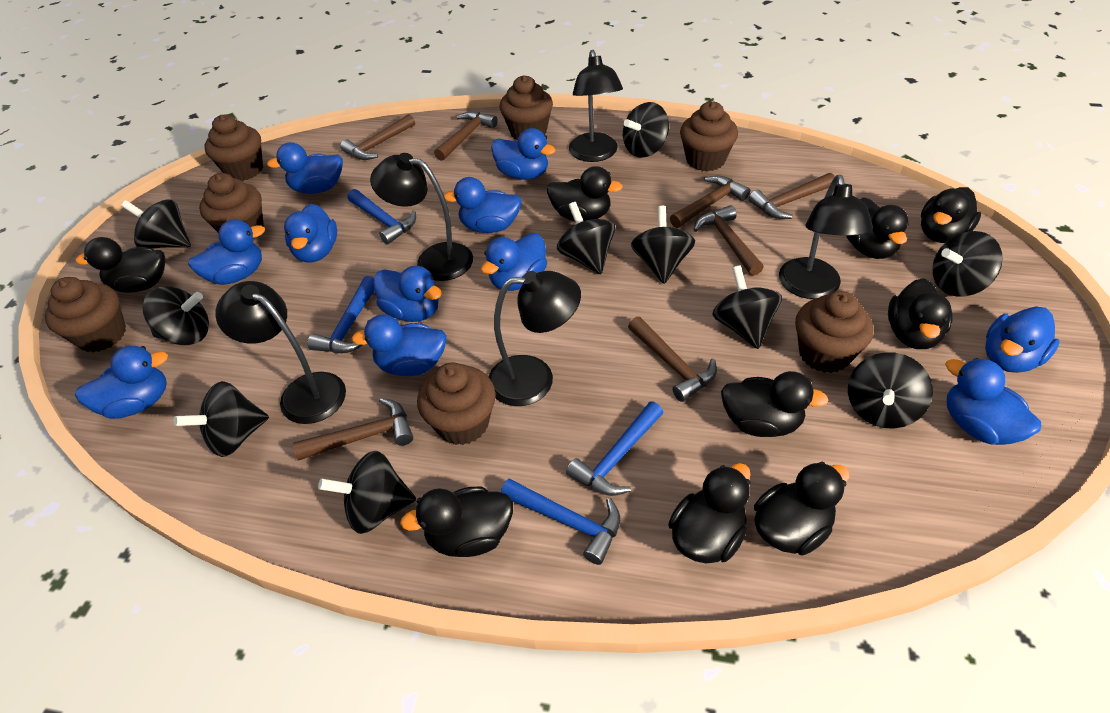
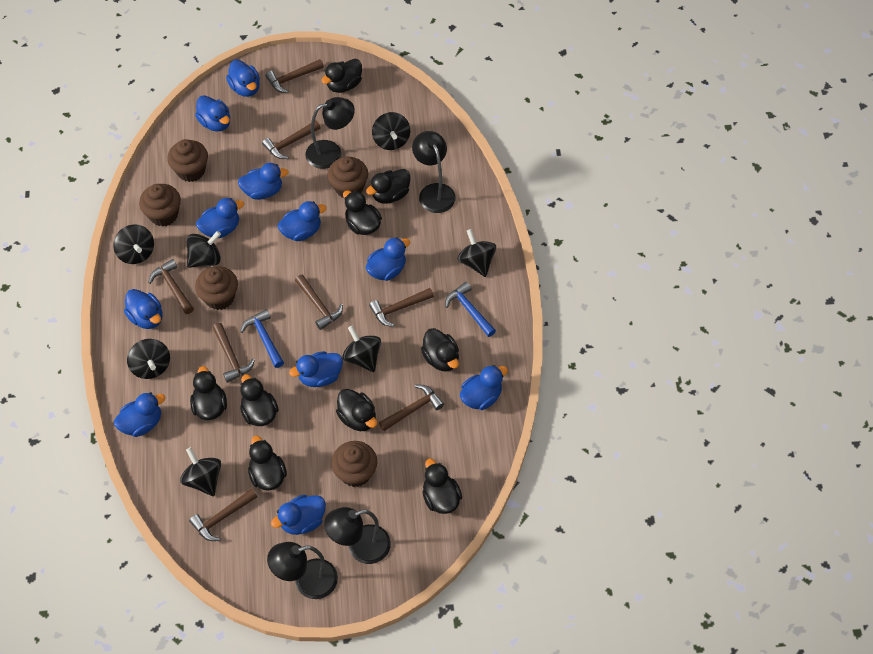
black lamp: 5 -> 4
black spinning top: 10 -> 7
blue hammer: 4 -> 2
brown cupcake: 7 -> 5
brown hammer: 7 -> 8

